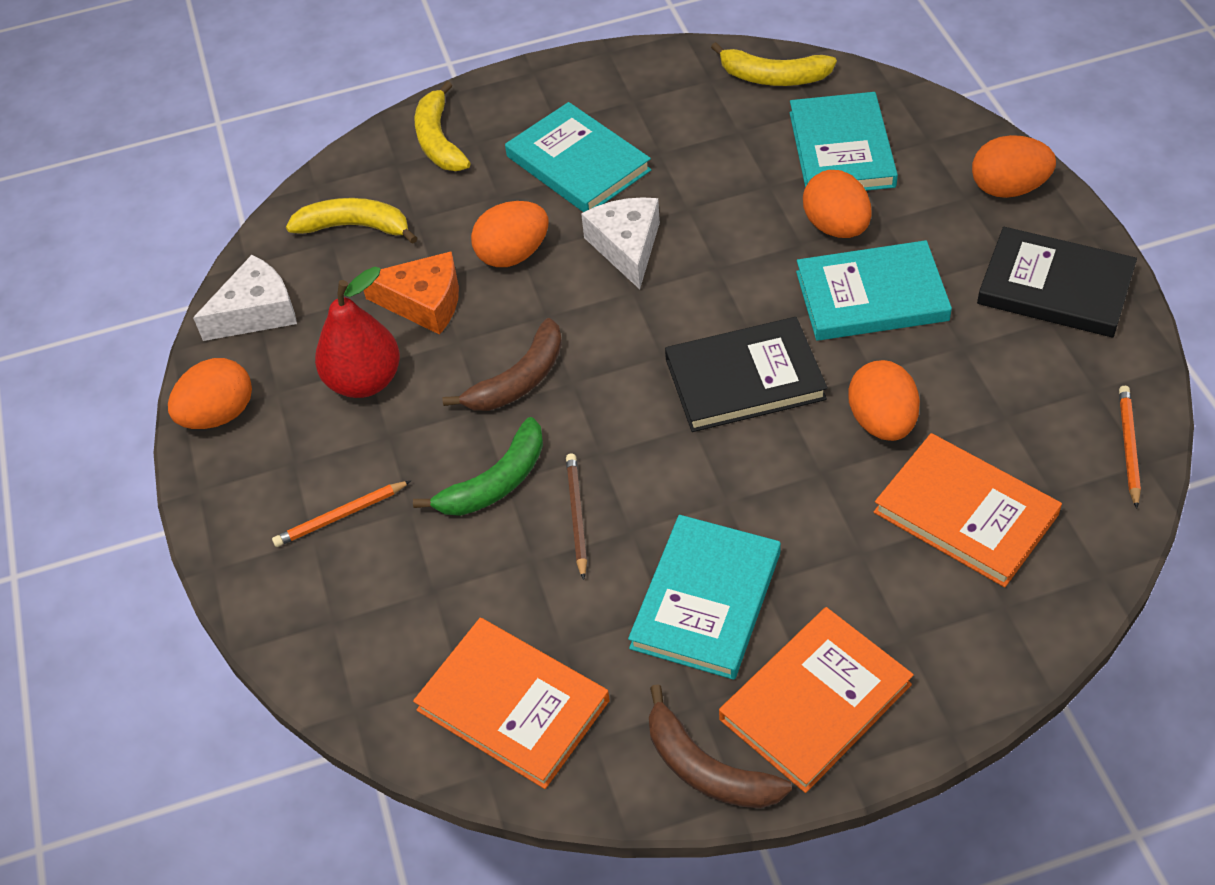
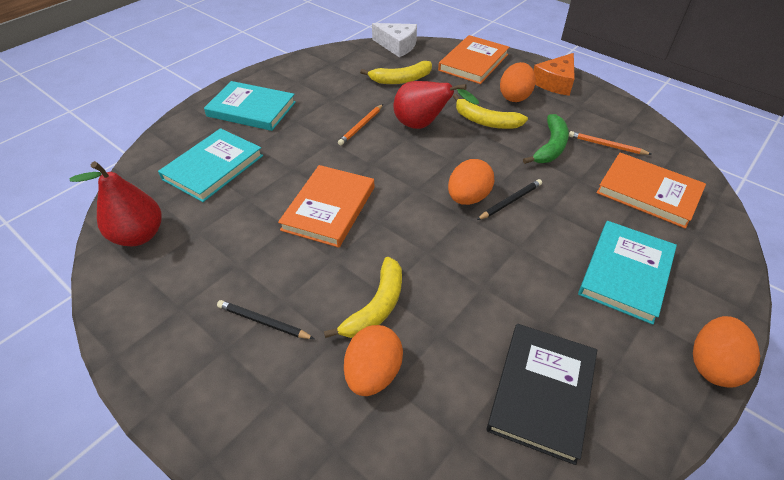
black book: 2 -> 1
black pencil: 0 -> 2
brown banana: 2 -> 0
brown pencil: 1 -> 0
orange egg: 5 -> 4
red pear: 1 -> 2
turquoise book: 4 -> 3
white cheese: 2 -> 1

